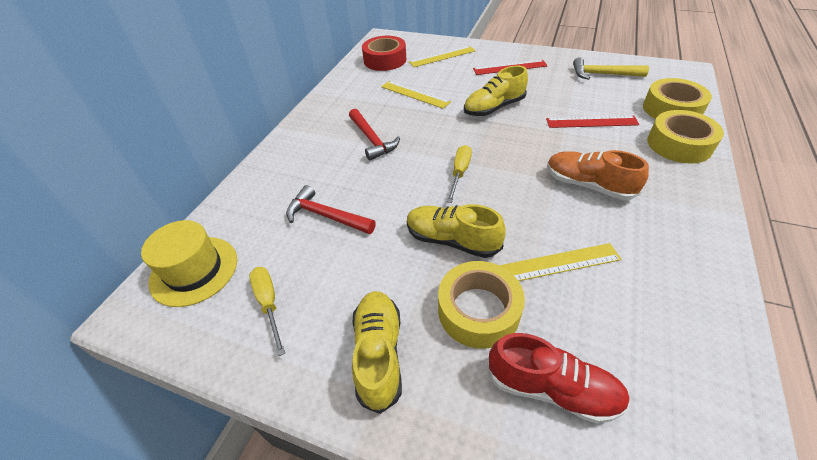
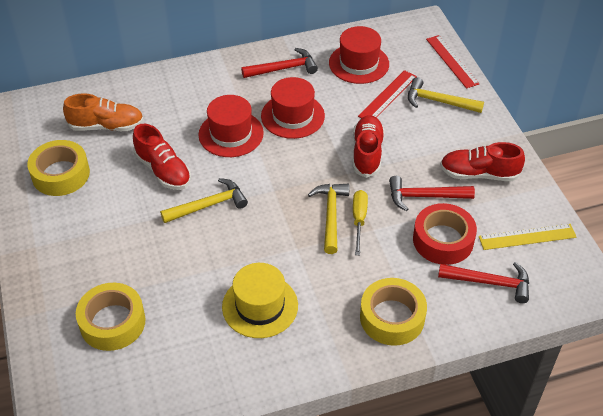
red hammer: 2 -> 3
red hat: 0 -> 3
red shoe: 1 -> 3
yellow hammer: 1 -> 3
yellow ruler: 3 -> 1
yellow screwdriver: 2 -> 1
yellow shoe: 3 -> 0

